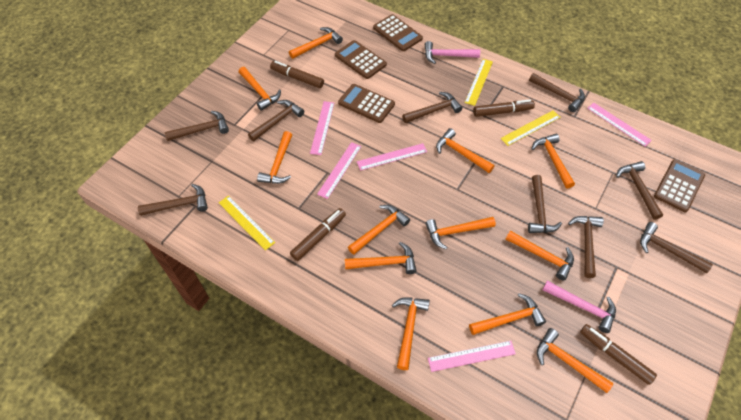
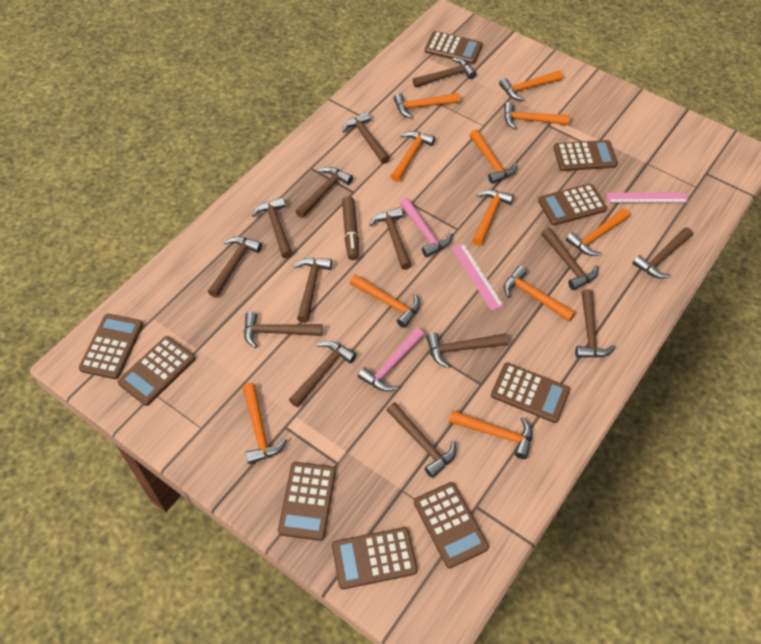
brown calculator: 4 -> 9
brown hammer: 9 -> 14
brown marker: 4 -> 1
orange hammer: 12 -> 11
pink ruler: 5 -> 2
yellow ruler: 3 -> 0

